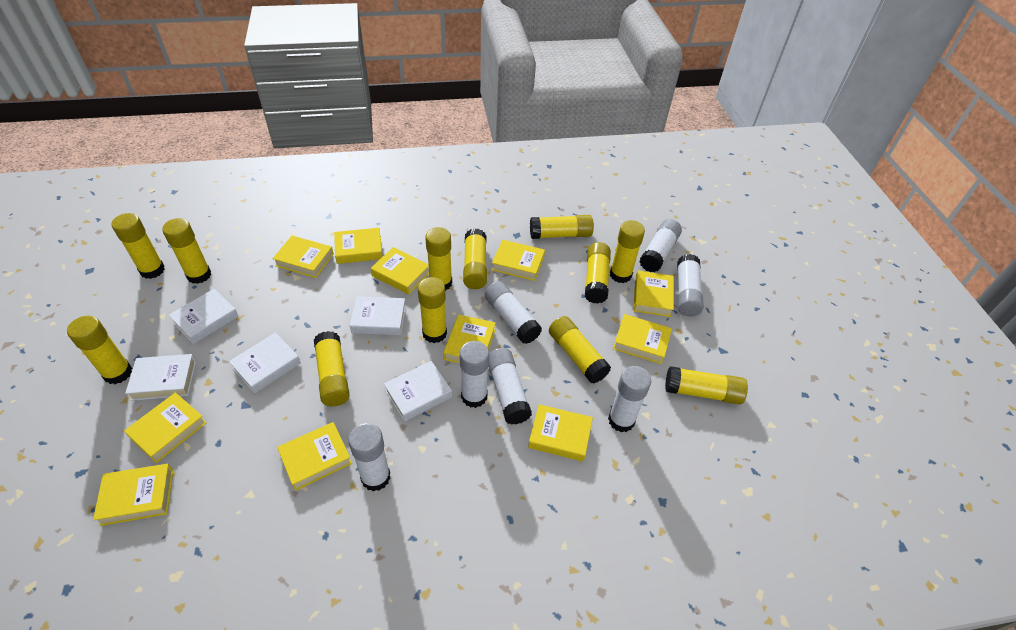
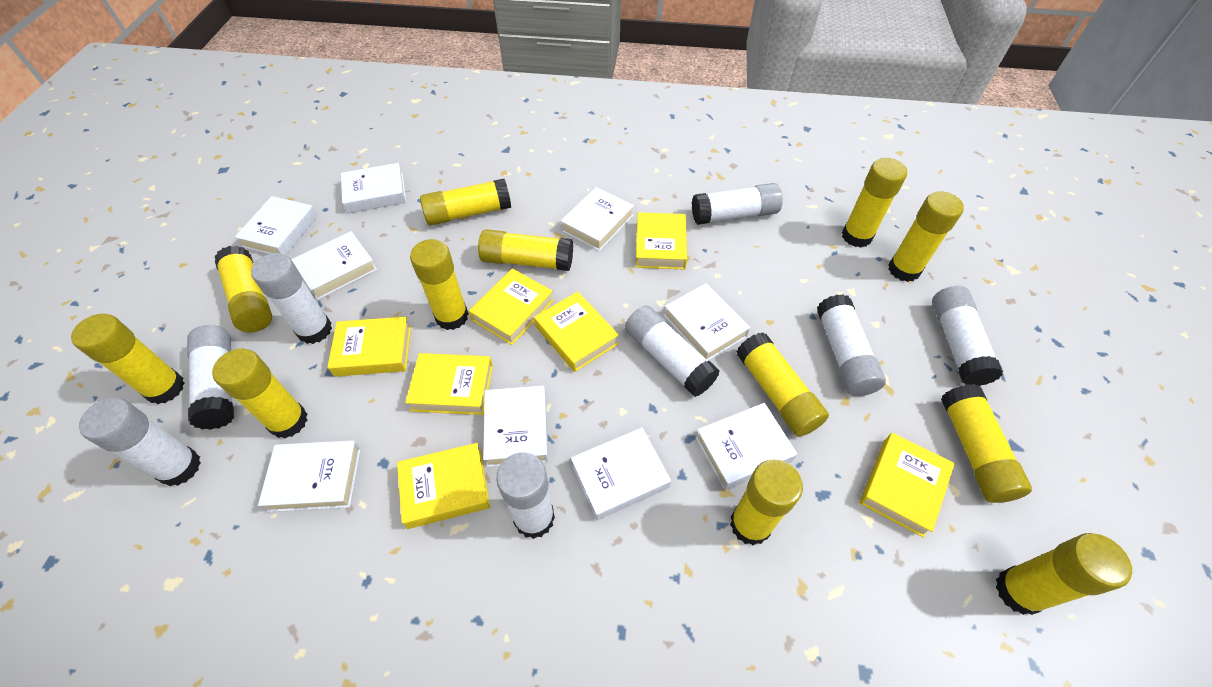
white book: 5 -> 9
white glue stick: 7 -> 8
yellow book: 11 -> 7

